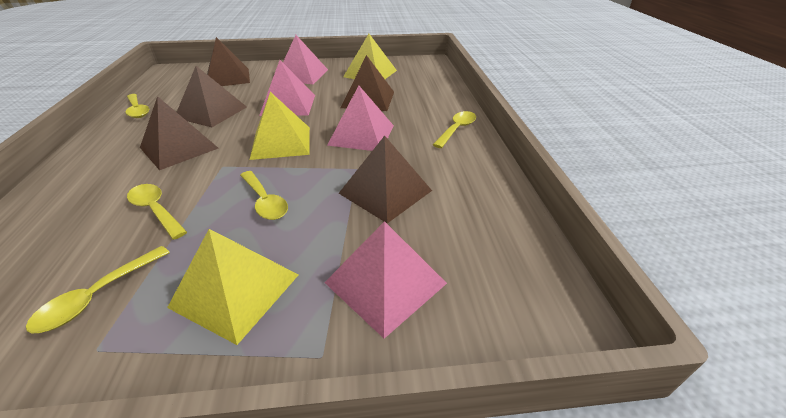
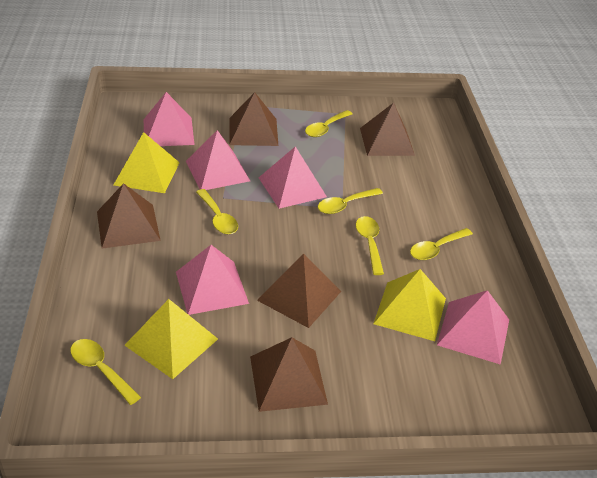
pink pyramid: 4 -> 5
yellow spoon: 5 -> 6

